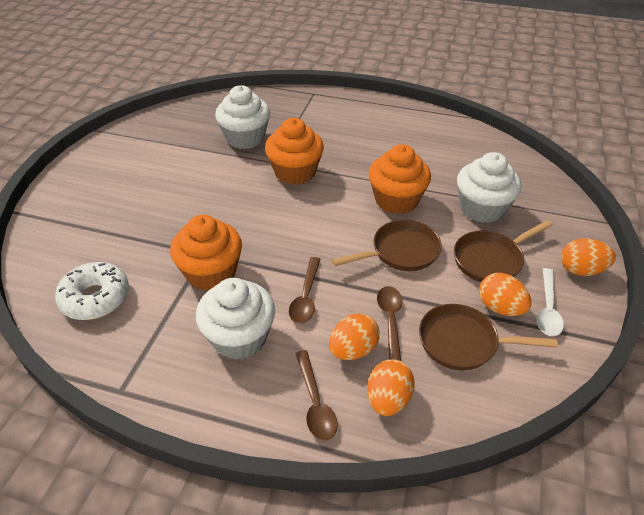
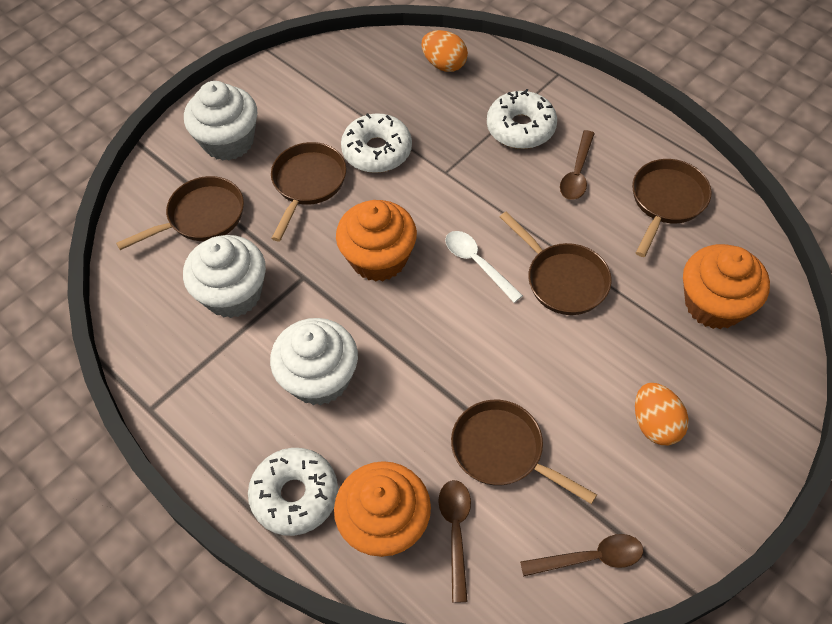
brown pan: 3 -> 5
orange egg: 4 -> 2
white donut: 1 -> 3

